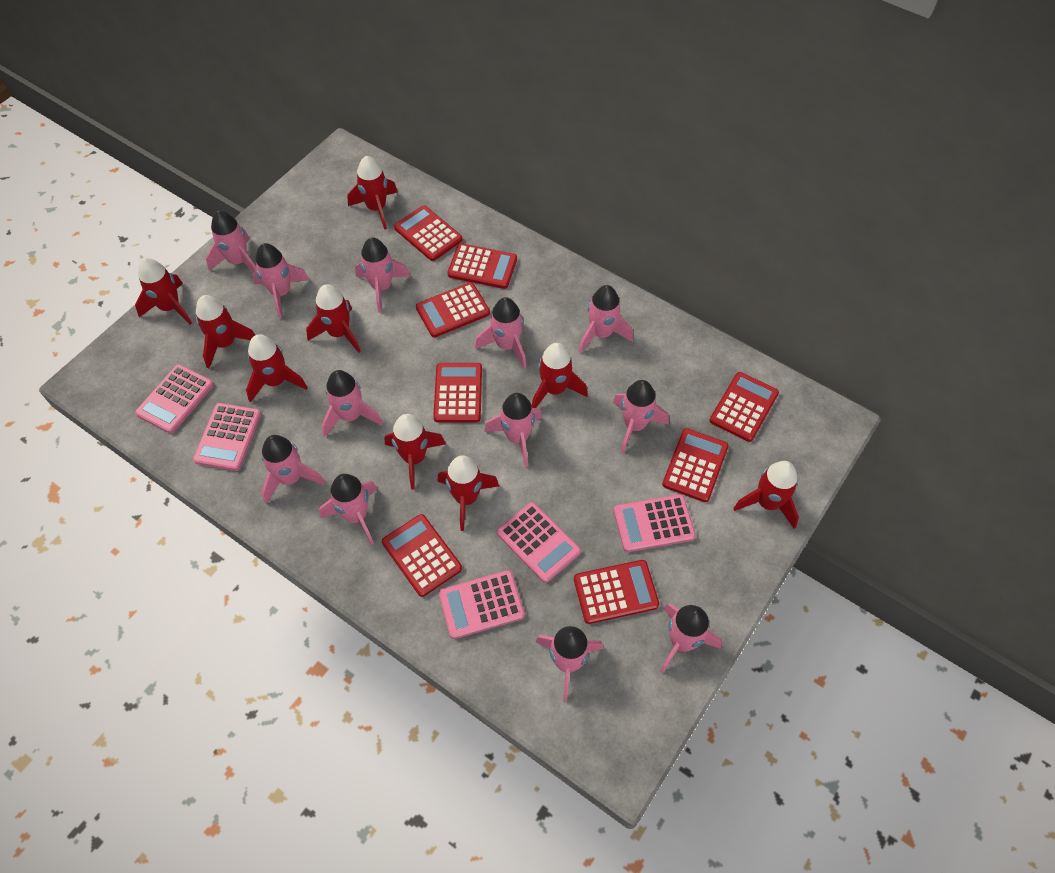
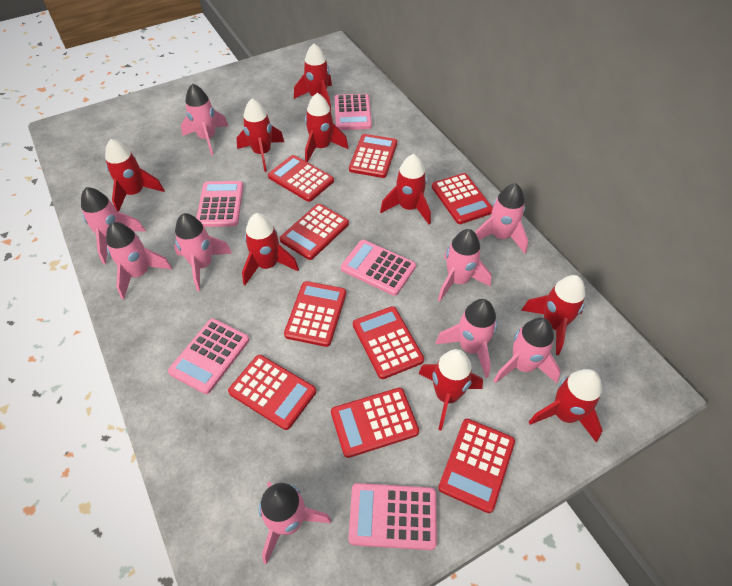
pink rocket: 12 -> 9
red calculator: 8 -> 9

